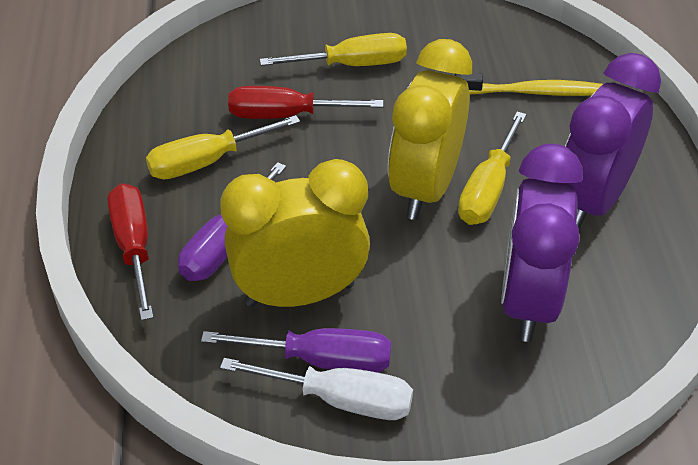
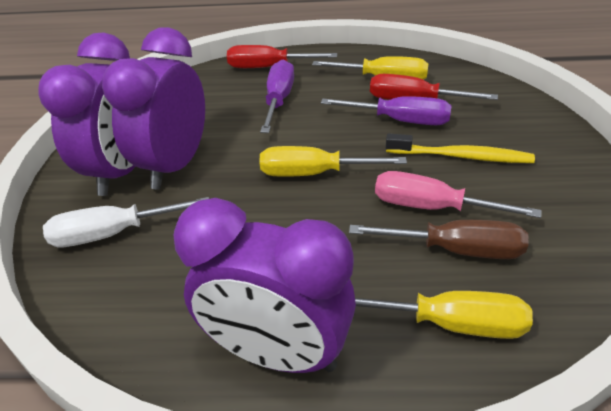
brown screwdriver: 0 -> 1
pink screwdriver: 0 -> 1
purple clock: 2 -> 3
yellow clock: 2 -> 0

